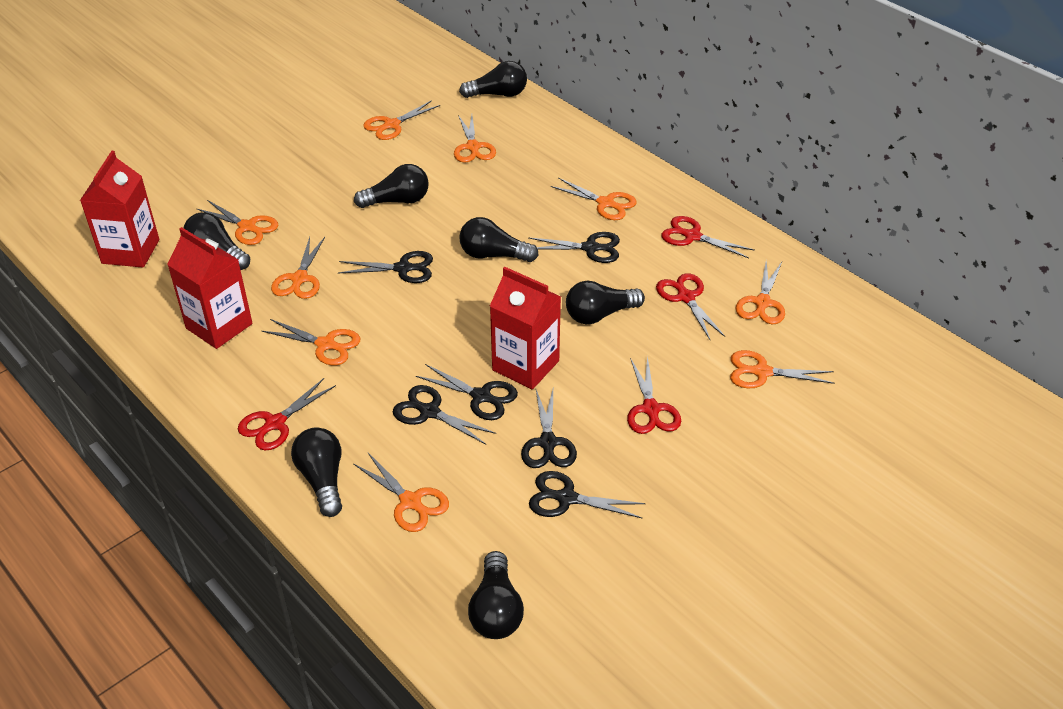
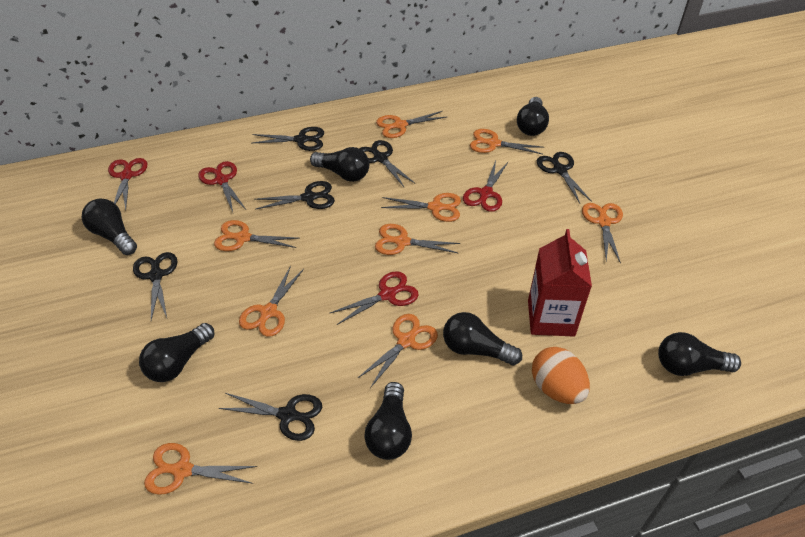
orange egg: 0 -> 1
red carton: 3 -> 1

